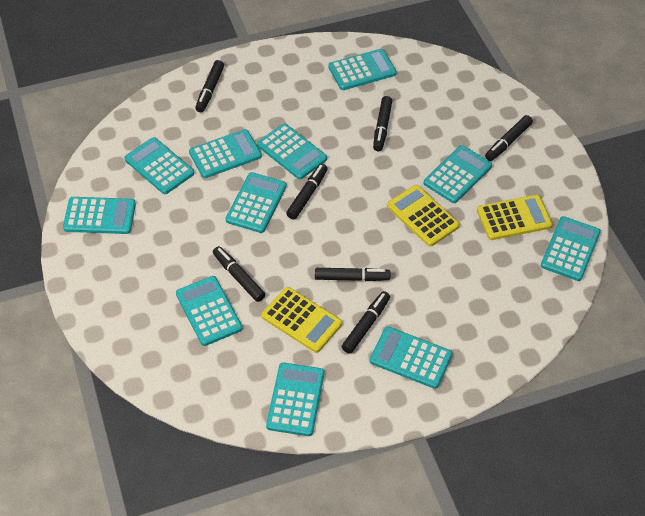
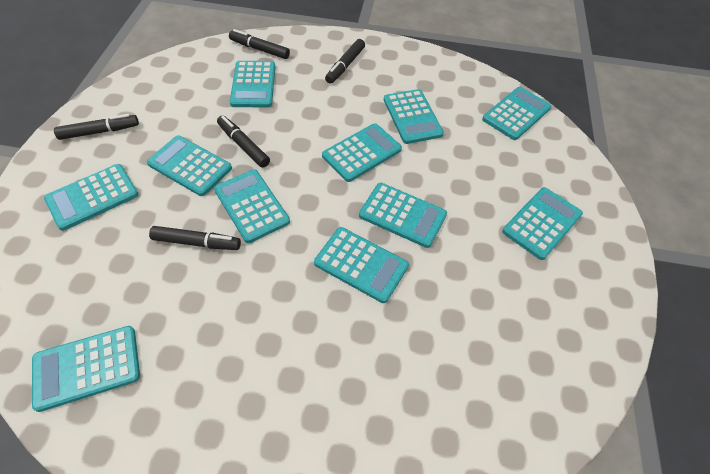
black marker: 7 -> 5
yellow calculator: 3 -> 0

